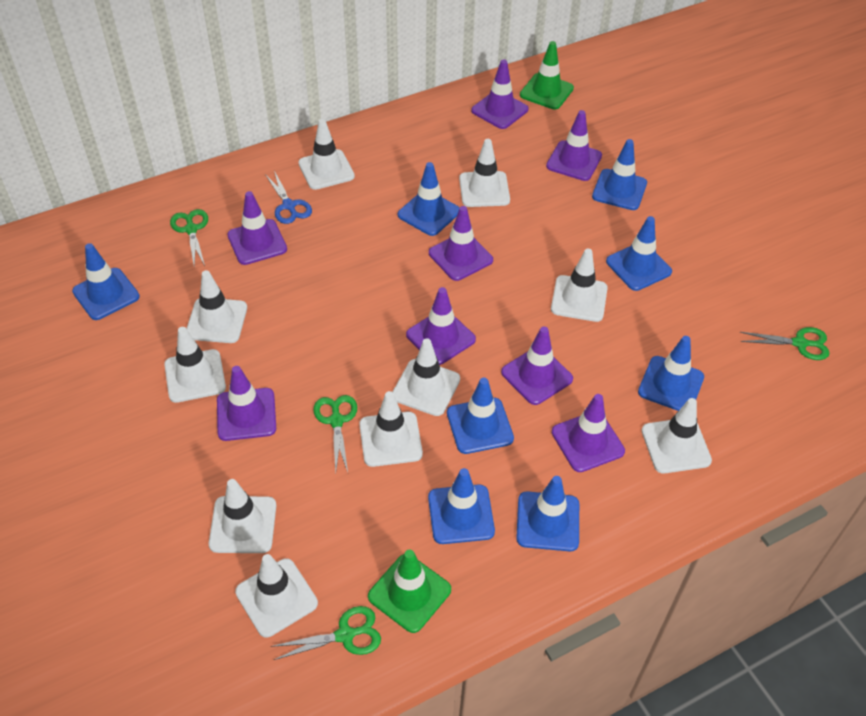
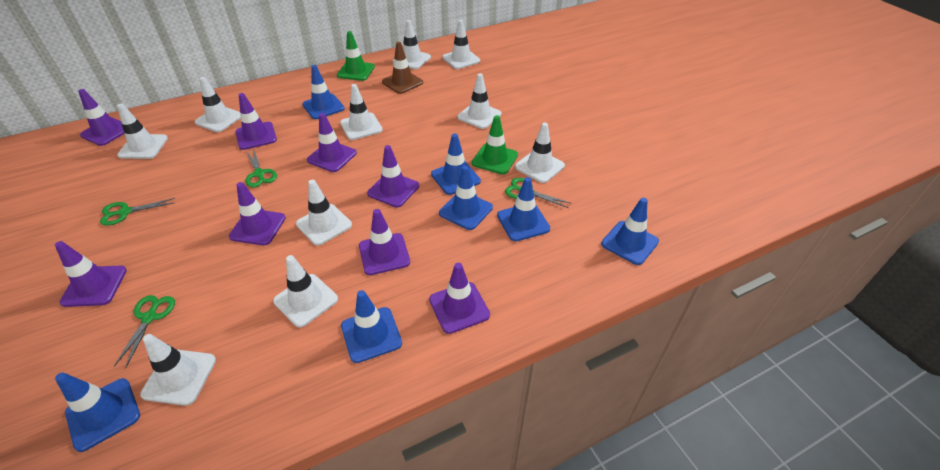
blue scissors: 1 -> 0
blue traffic cone: 8 -> 7
brown traffic cone: 0 -> 1

